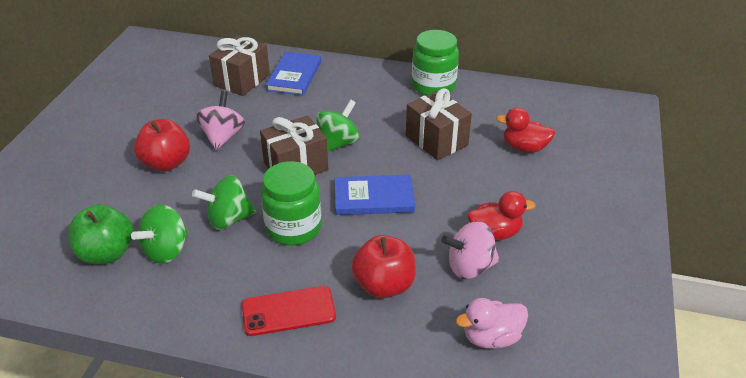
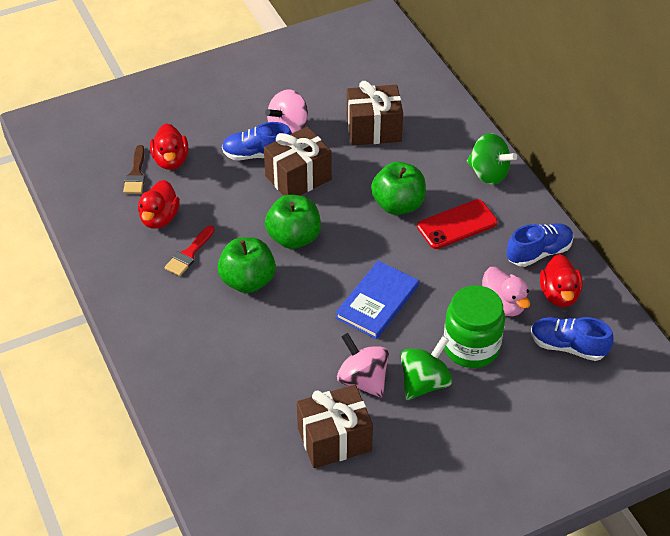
blue book: 2 -> 1
blue shoe: 0 -> 3
brown brush: 0 -> 1
green apple: 1 -> 3
green jar: 2 -> 1
green spinning top: 3 -> 2
red apple: 2 -> 0
red brush: 0 -> 1
red duck: 2 -> 3

